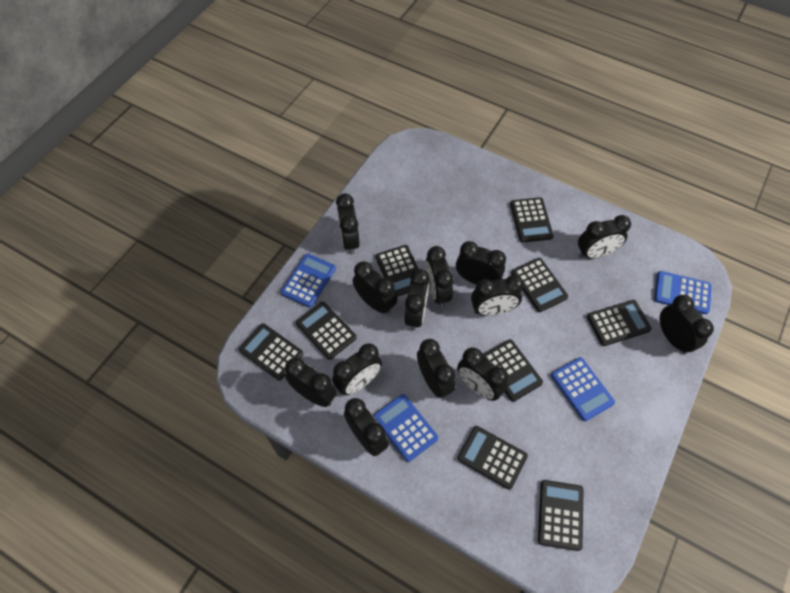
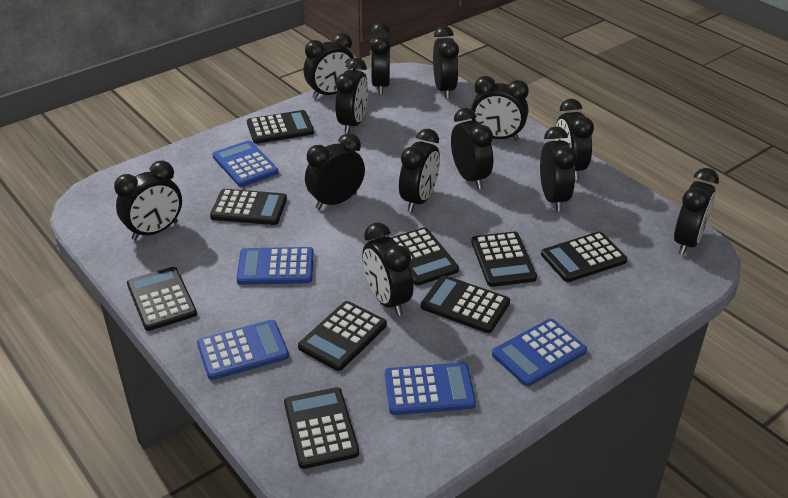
blue calculator: 4 -> 5

